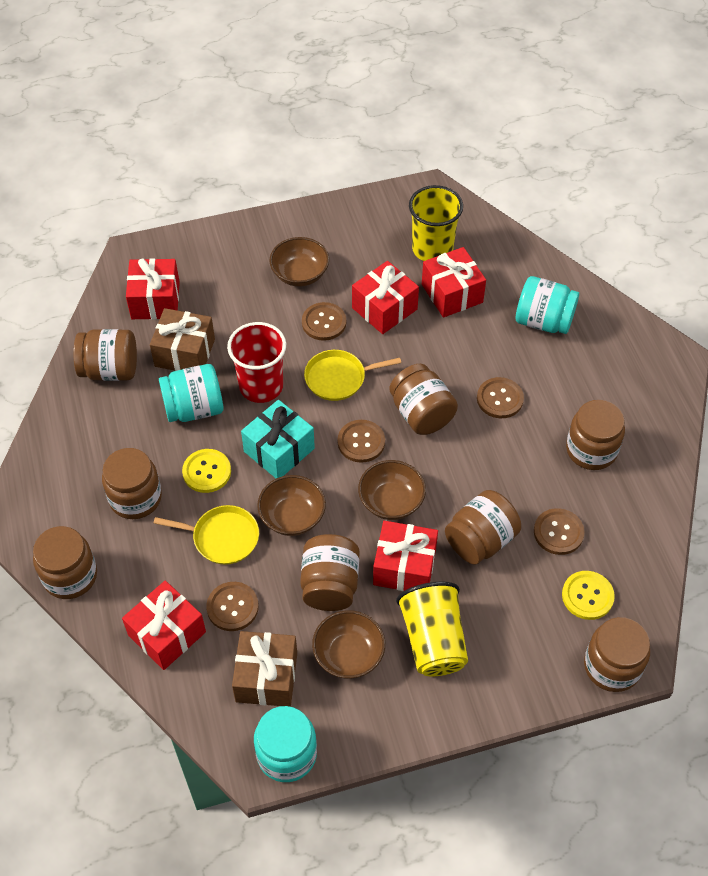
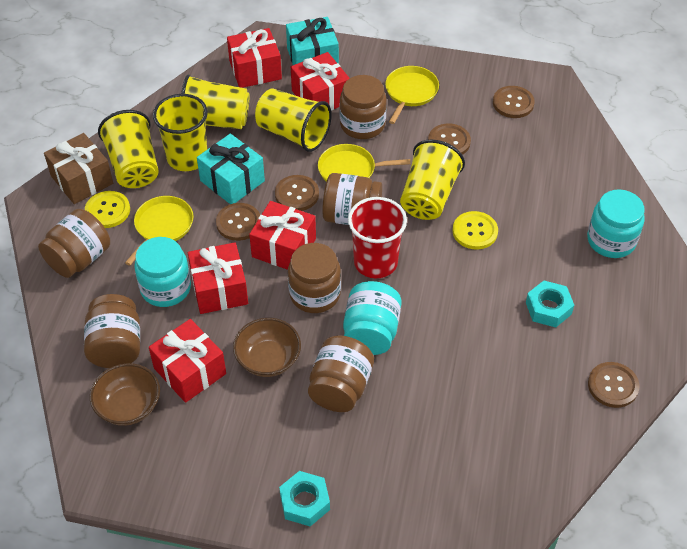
brown bowl: 4 -> 2
brown gift: 2 -> 1
brown jar: 8 -> 6
turquoise gift: 1 -> 2
turquoise nut: 0 -> 2
yellow cup: 2 -> 5
yellow pan: 2 -> 3

